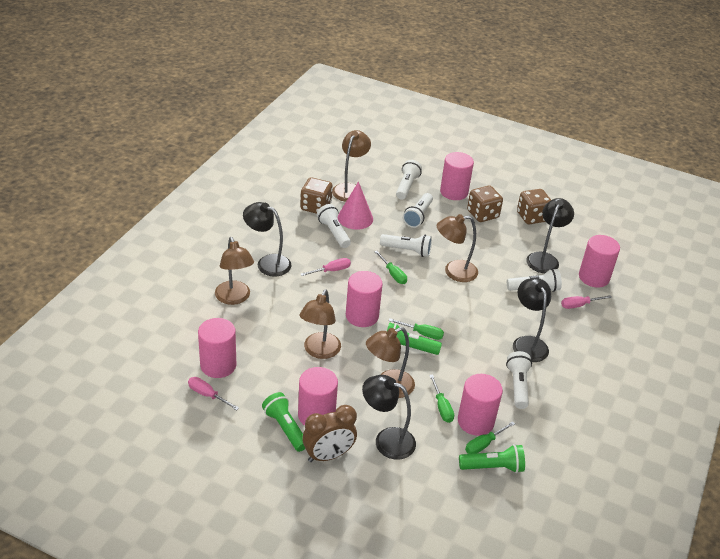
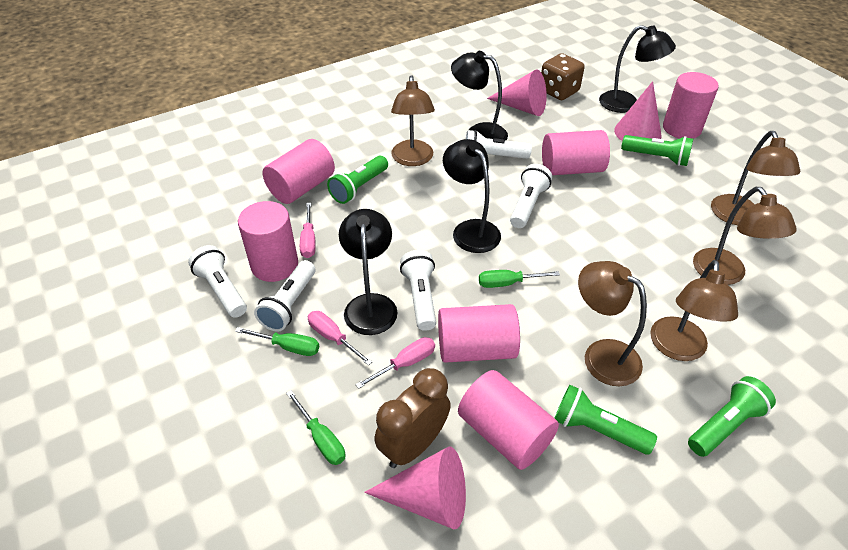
brown dice: 3 -> 1
green flashlight: 3 -> 4
green screwdriver: 4 -> 3
pink cone: 1 -> 3
white flashlight: 6 -> 5

